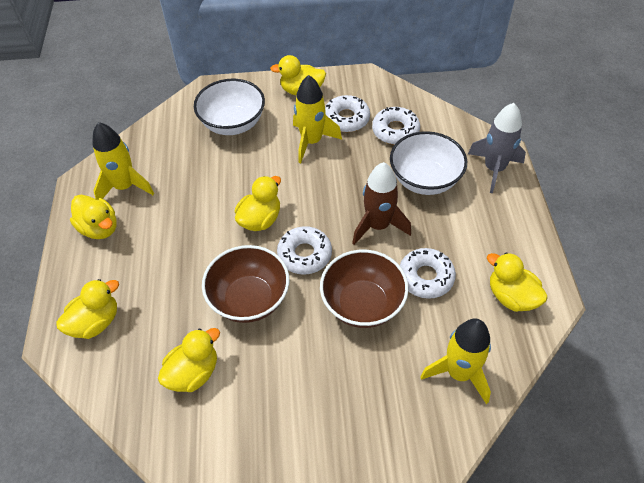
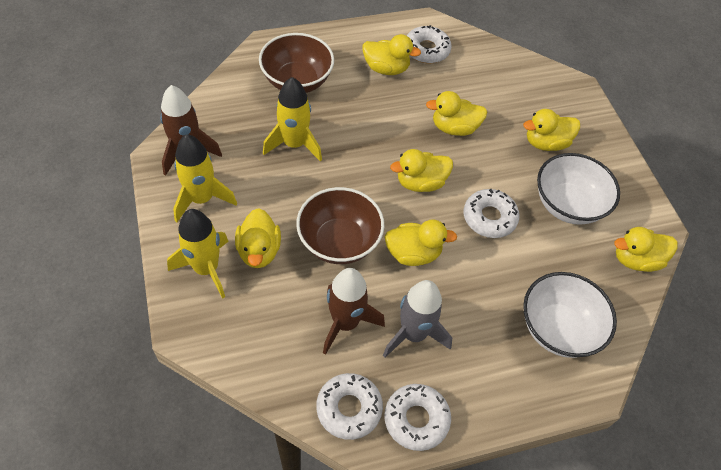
brown rocket: 1 -> 2
yellow duck: 6 -> 7

